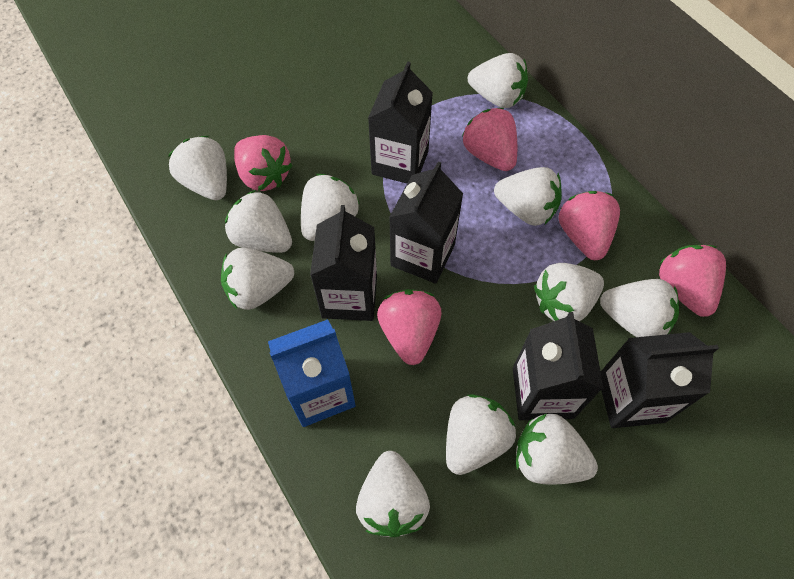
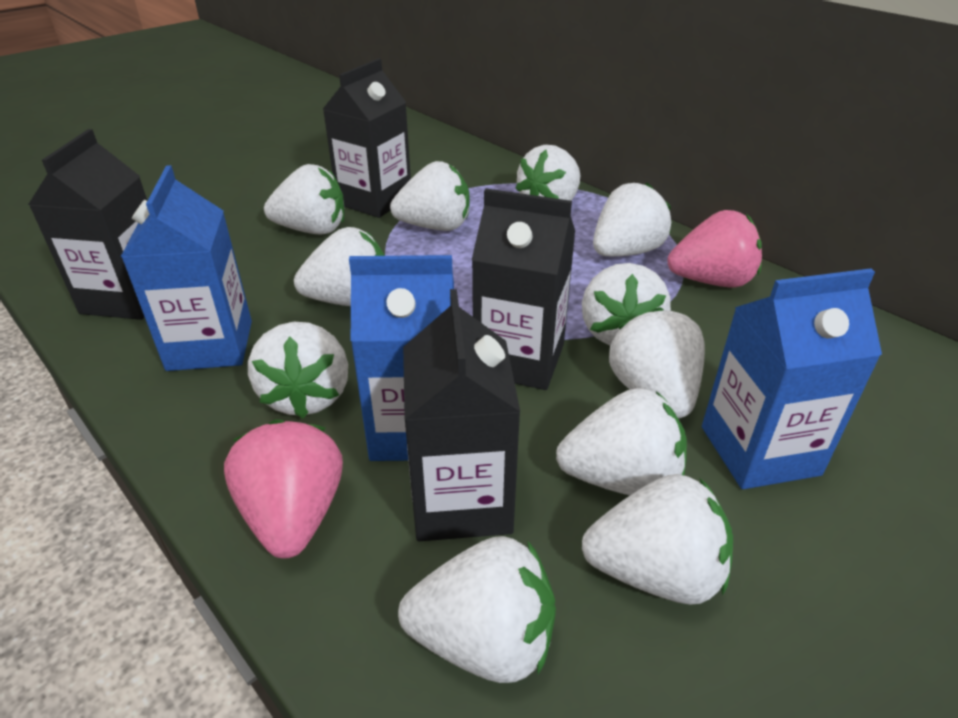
black carton: 5 -> 4
blue carton: 1 -> 3
pink strawberry: 5 -> 2

